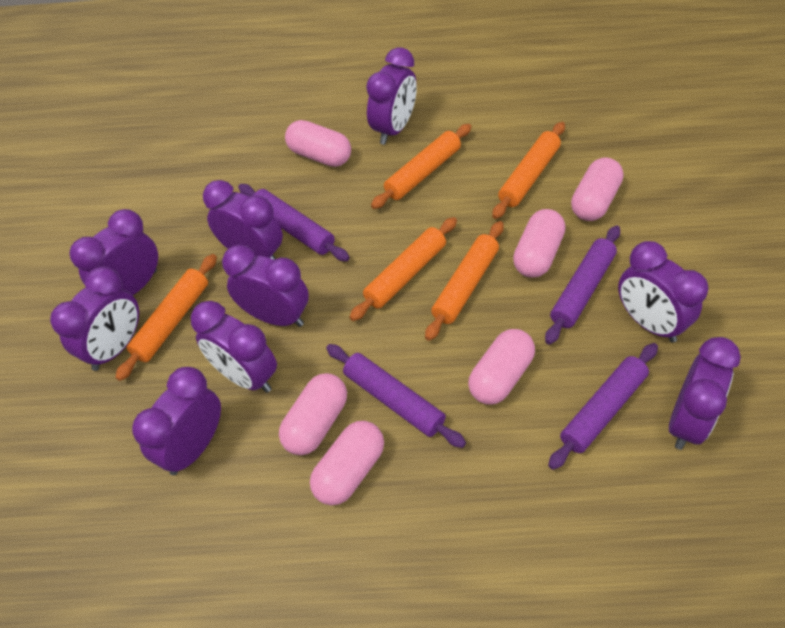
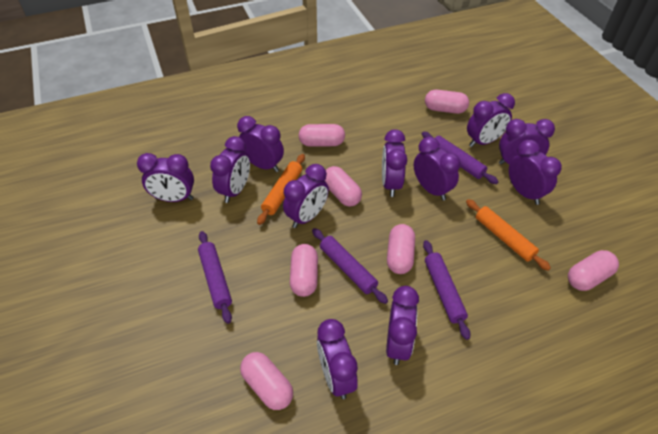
orange rolling pin: 5 -> 2
pink capsule: 6 -> 7
purple clock: 9 -> 11

